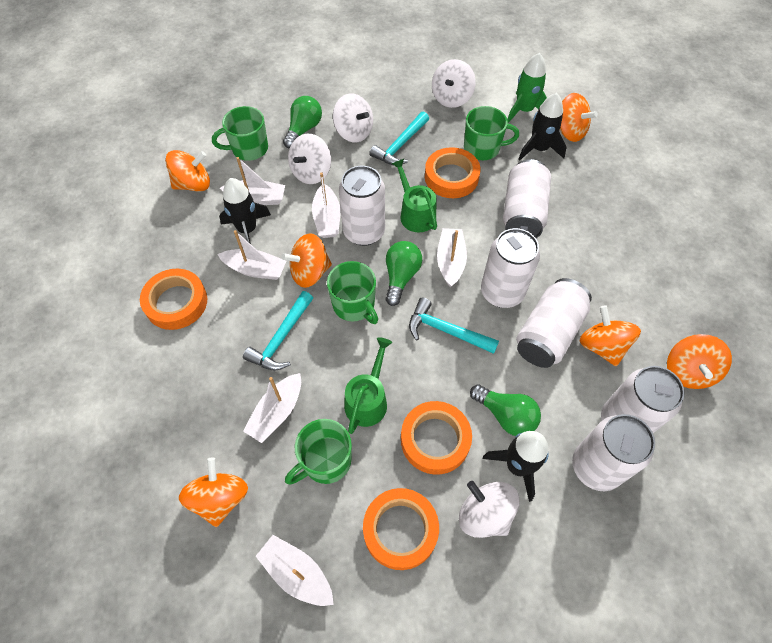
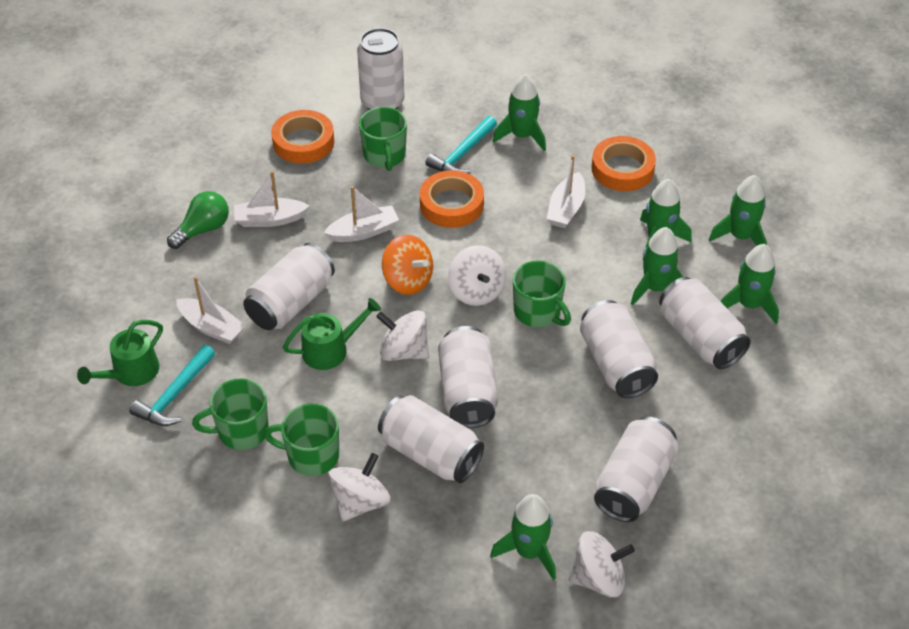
black rocket: 3 -> 0
green light bulb: 3 -> 1
green rocket: 1 -> 6
orange spinning top: 6 -> 1
orange tape: 4 -> 3
turquoise hammer: 3 -> 2
white boat: 6 -> 4
white can: 6 -> 7

